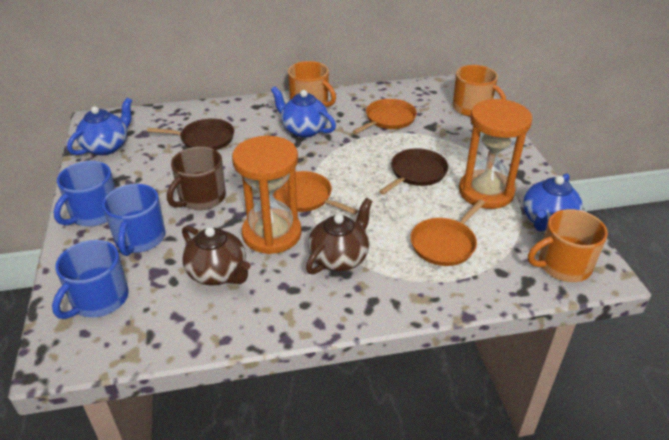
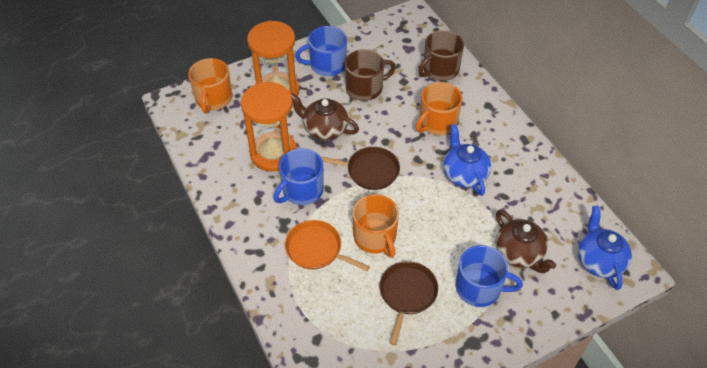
blue teapot: 3 -> 2
brown mug: 1 -> 2
orange pan: 3 -> 1

